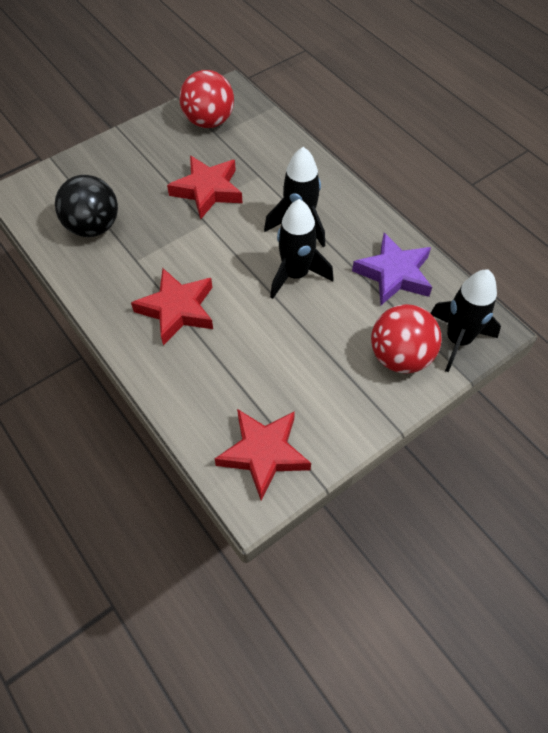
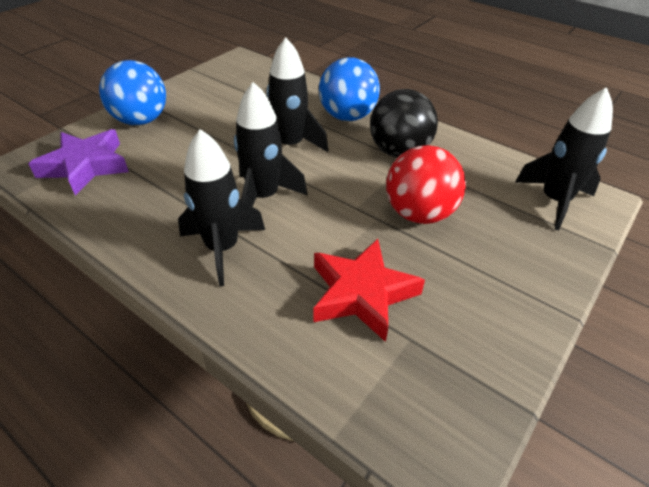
black rocket: 3 -> 4
blue ball: 0 -> 2
red ball: 2 -> 1
red star: 3 -> 1

